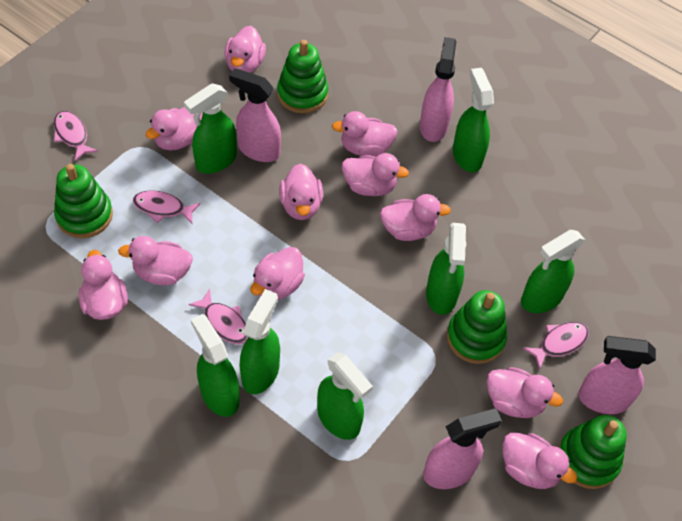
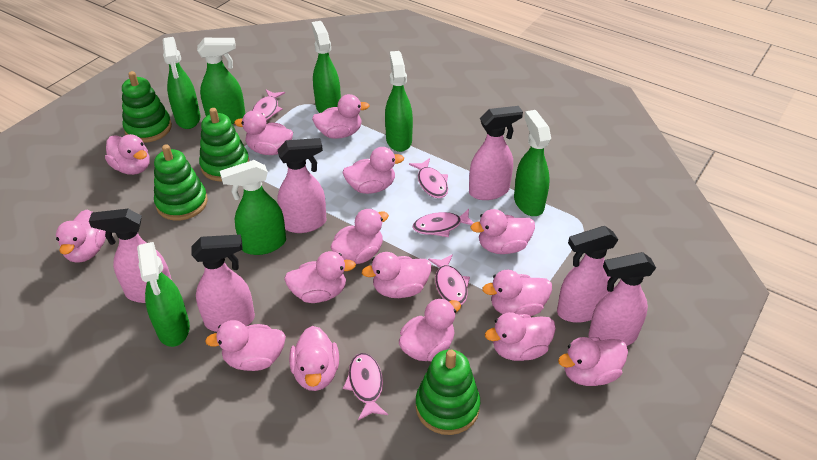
pink duck: 11 -> 15
pink fish: 4 -> 5
pink spray bottle: 4 -> 6

